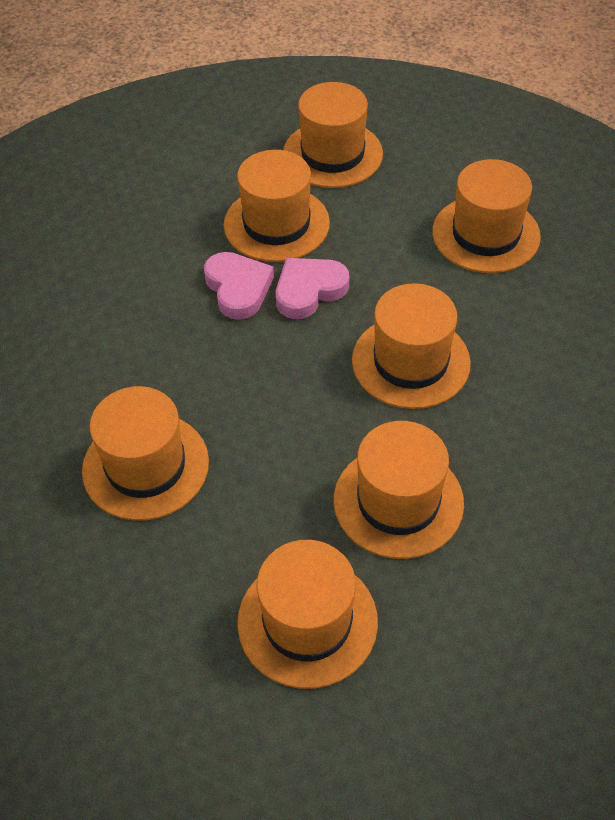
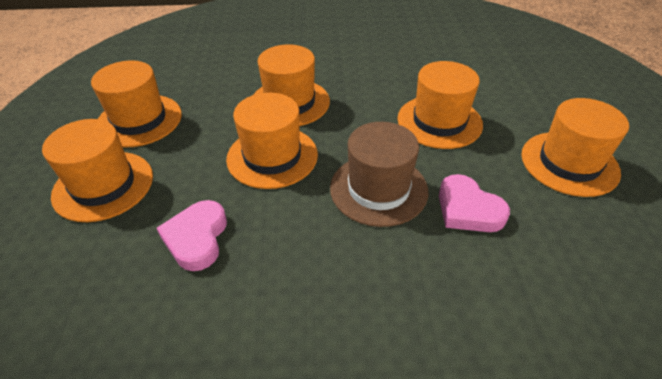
brown hat: 0 -> 1
orange hat: 7 -> 6

